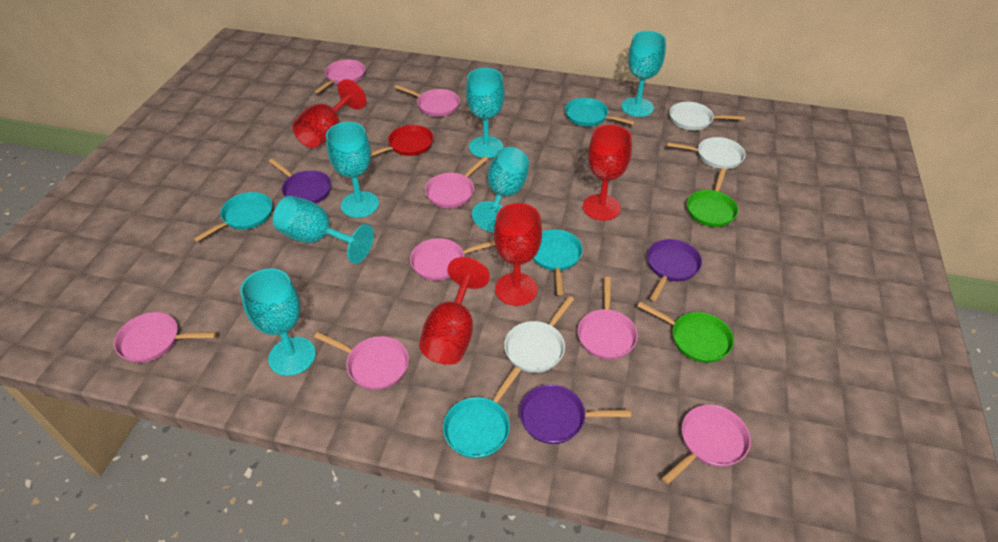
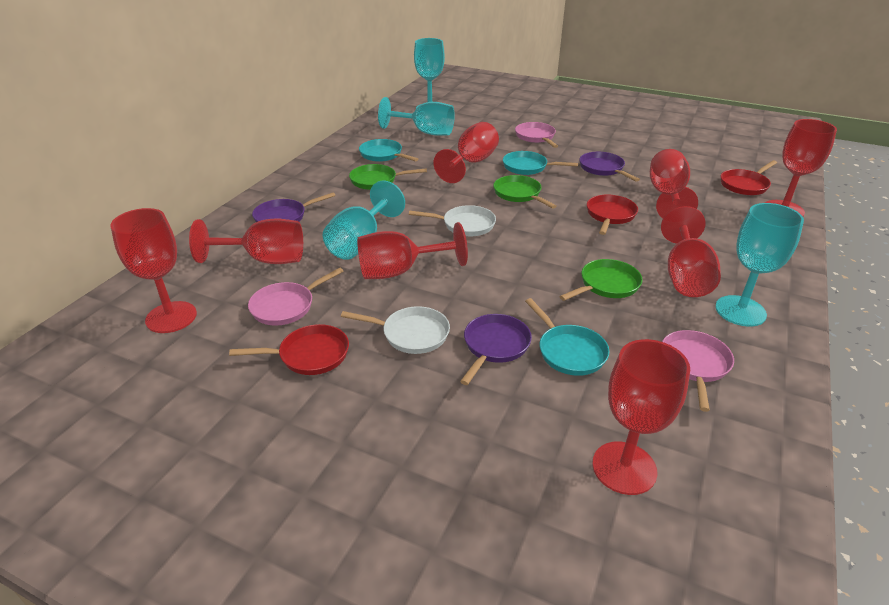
green pan: 2 -> 3
pink pan: 8 -> 3
red goblet: 4 -> 8
red pan: 1 -> 3
turquoise goblet: 6 -> 4
turquoise pan: 4 -> 3
white pan: 3 -> 2

